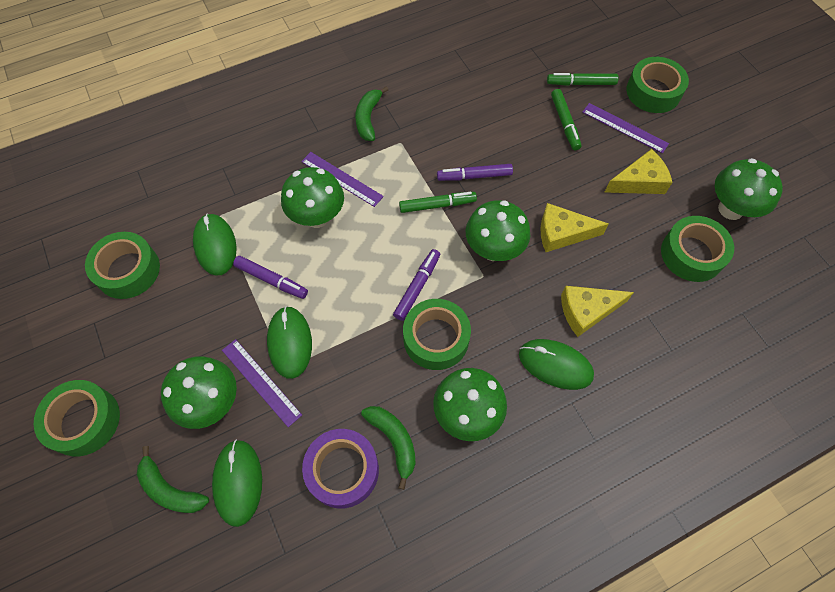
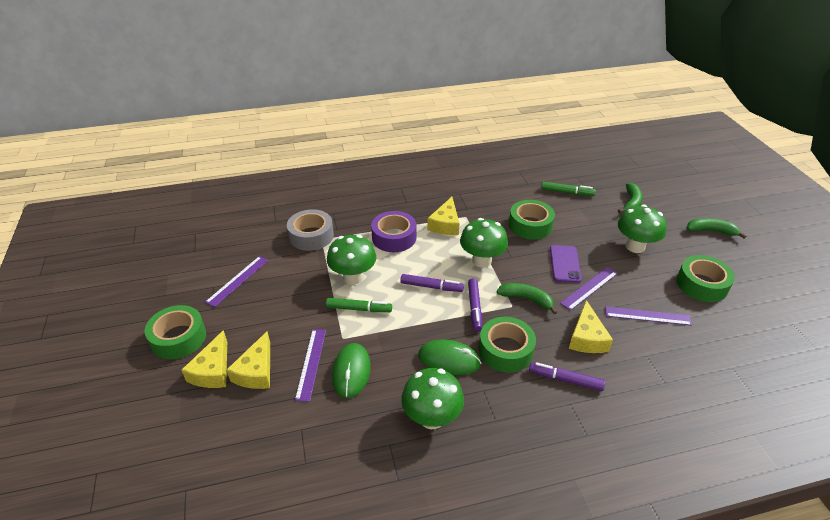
green marker: 3 -> 2
green mouse: 4 -> 2
green mushroom: 5 -> 4
green tape: 5 -> 4
grey tape: 0 -> 1
purple phone: 0 -> 1
purple ruler: 3 -> 4
yellow cheese: 3 -> 4

